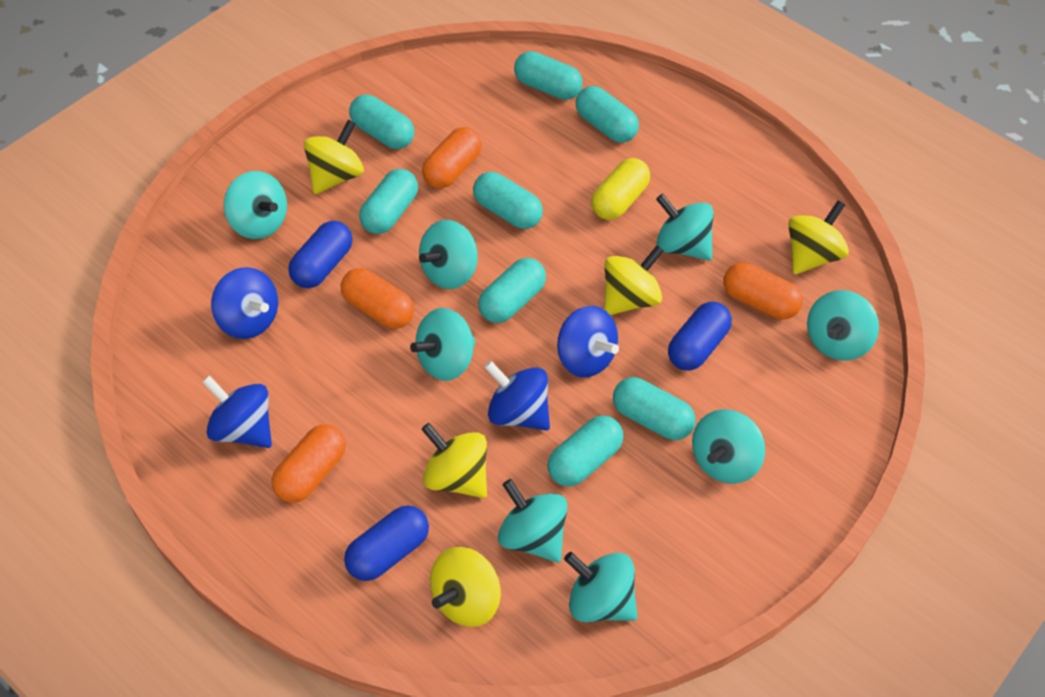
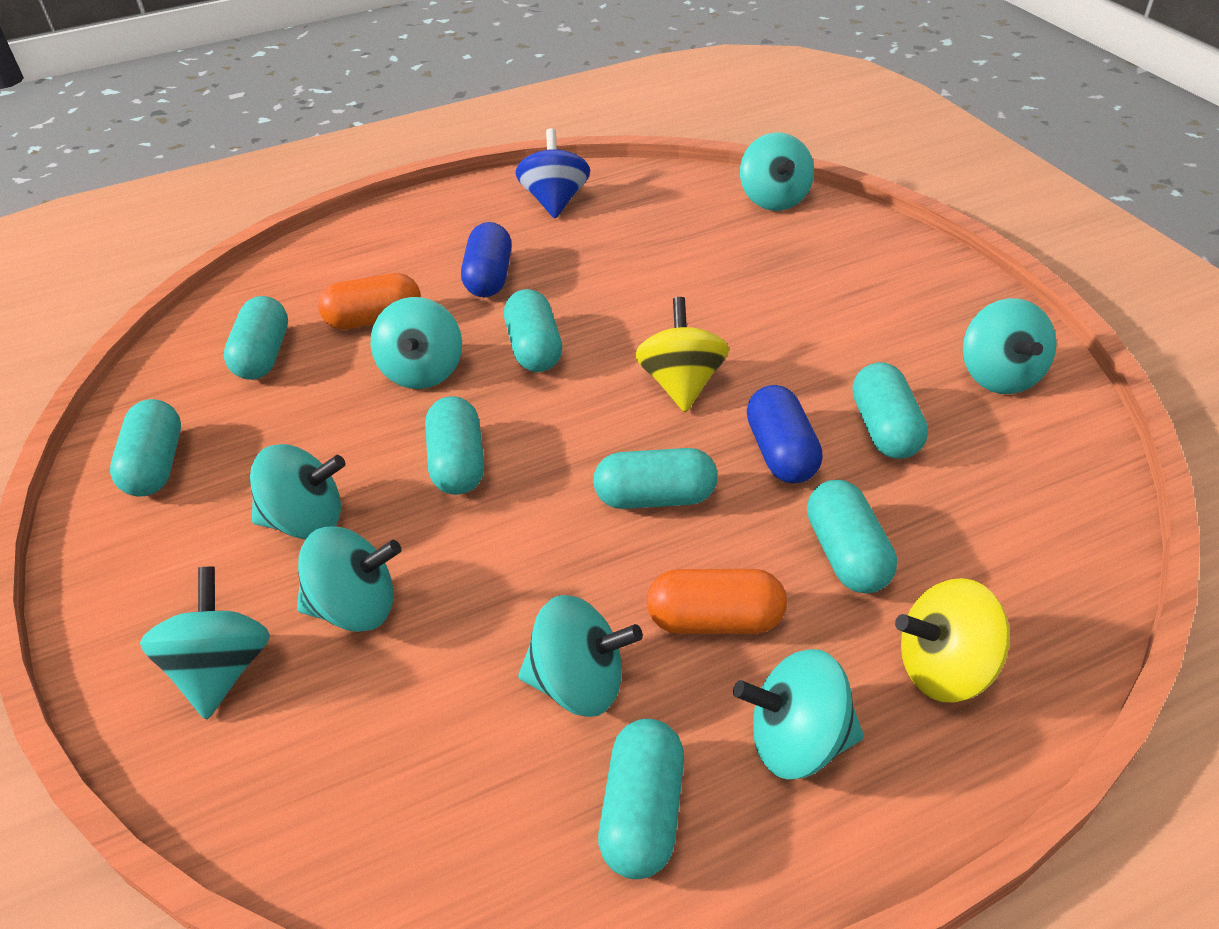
blue capsule: 3 -> 2
blue spinning top: 4 -> 1
orange capsule: 4 -> 2
yellow capsule: 1 -> 0
yellow spinning top: 5 -> 2

